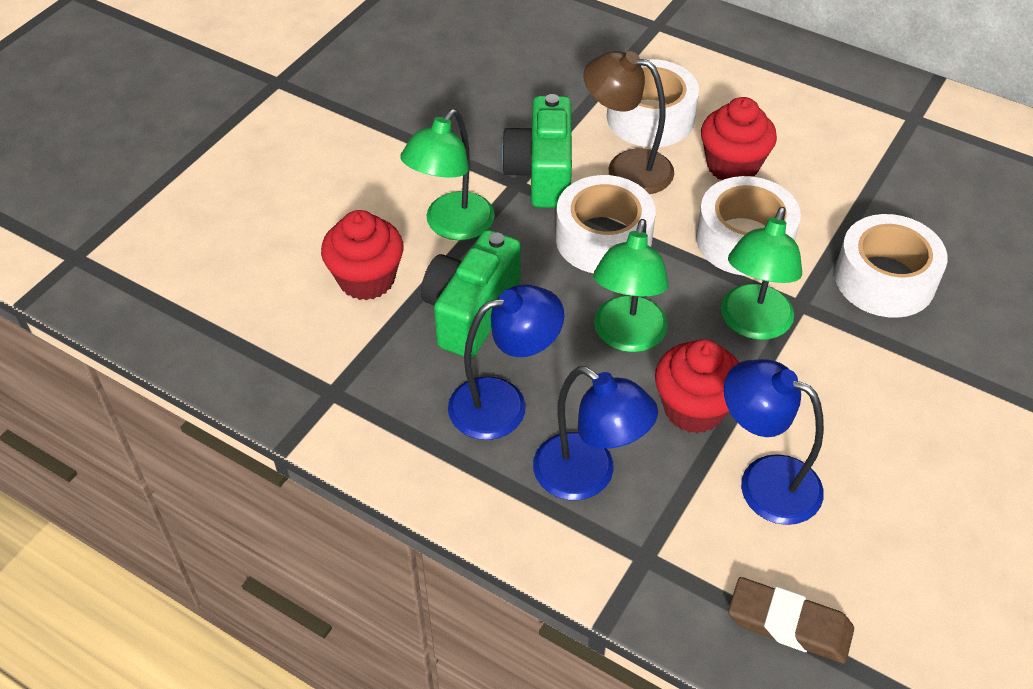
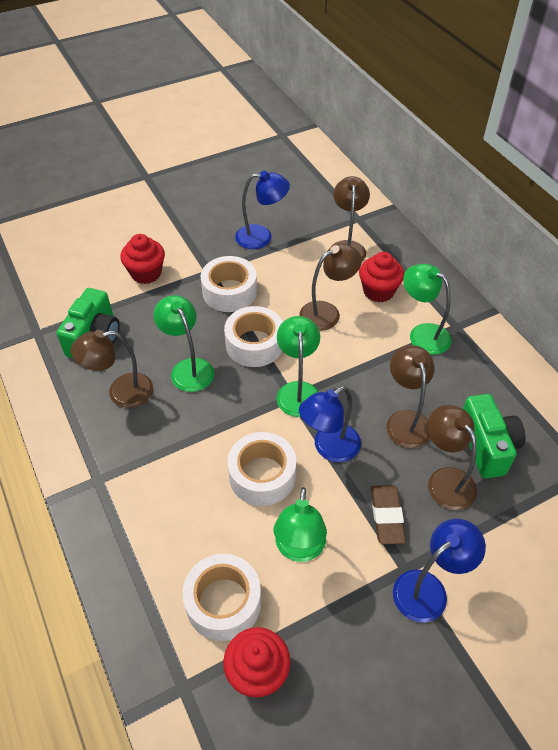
brown lamp: 1 -> 5
green lamp: 3 -> 4

